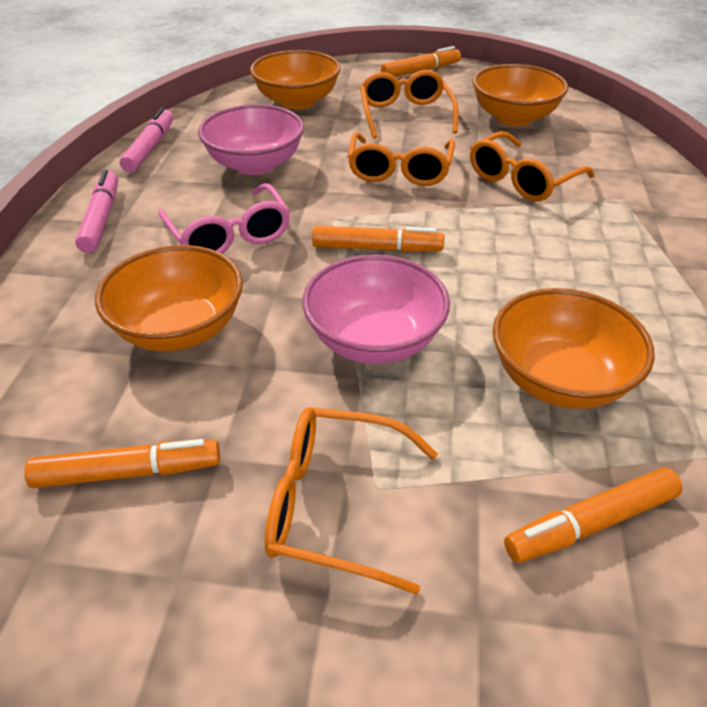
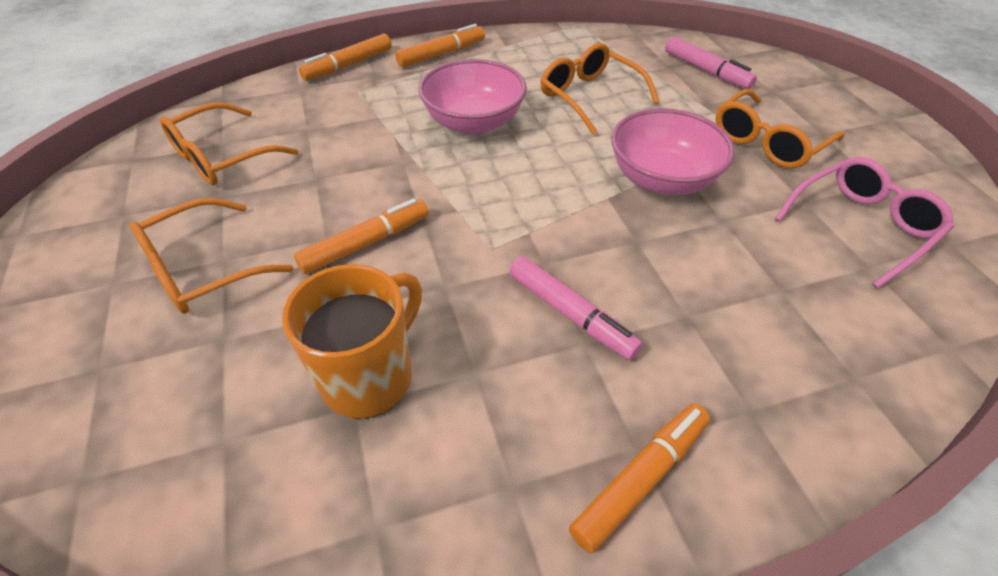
orange bowl: 4 -> 0
orange mug: 0 -> 1

